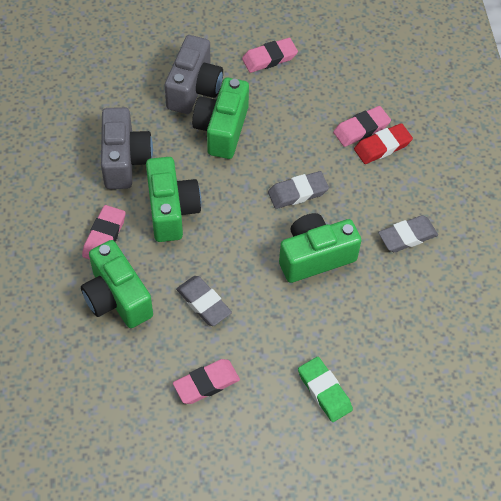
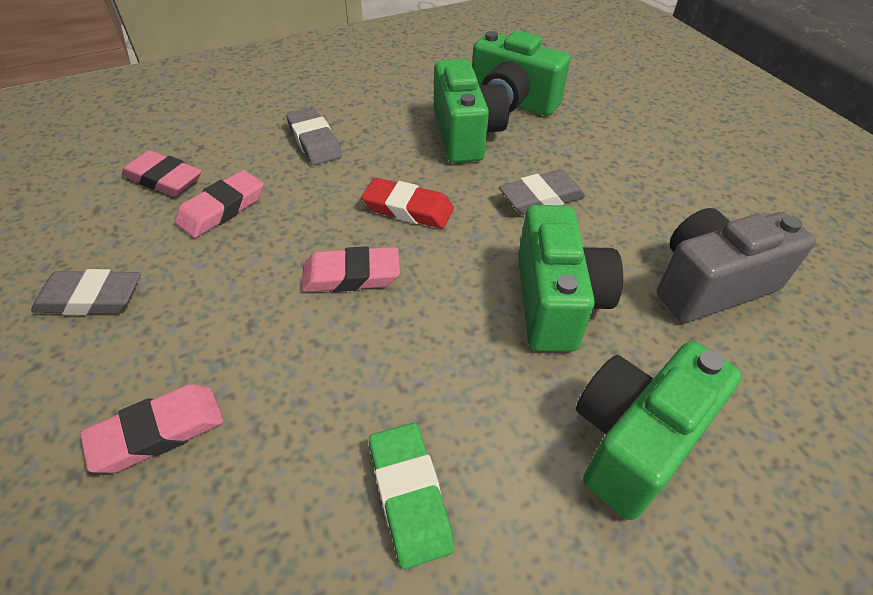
grey camera: 2 -> 1

